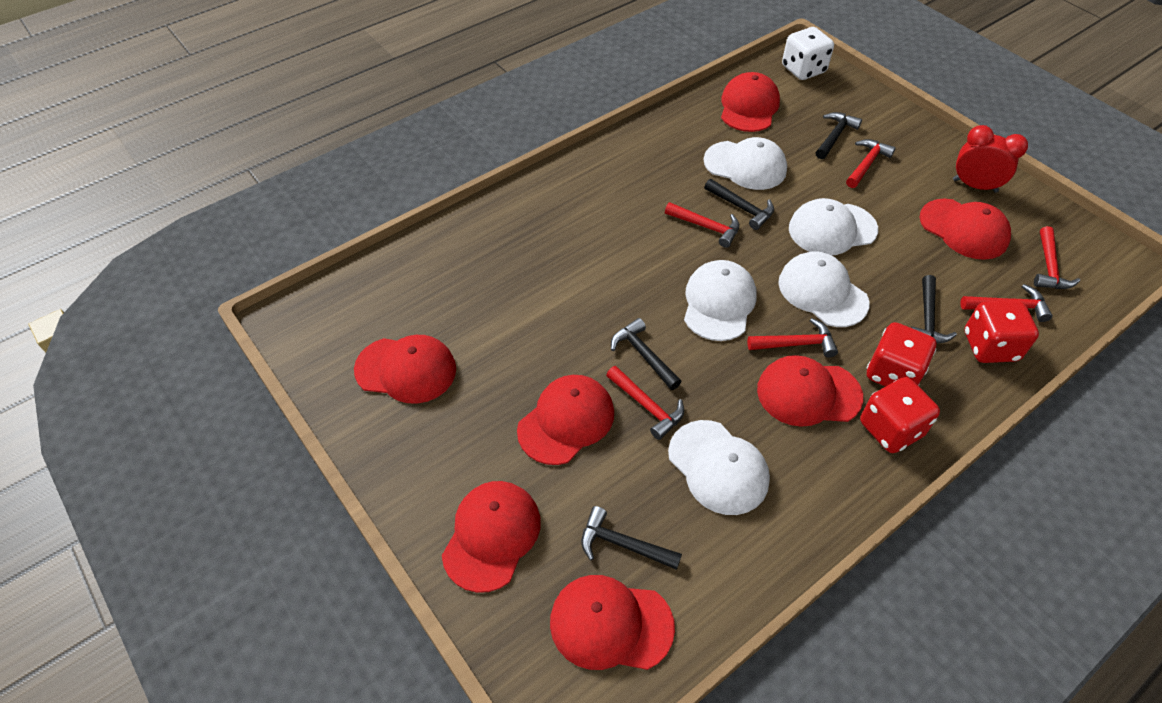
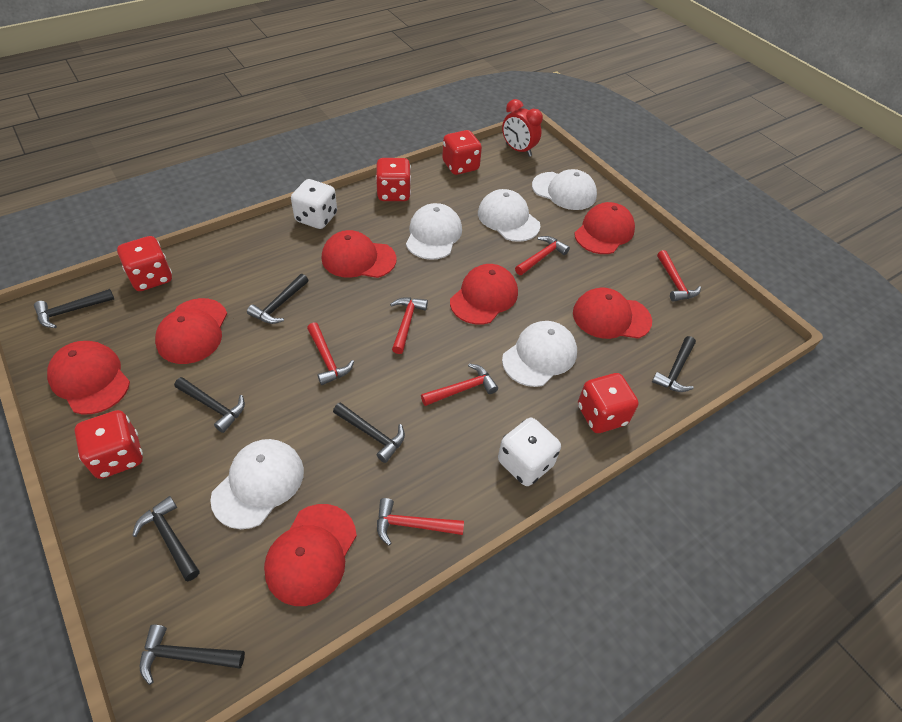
black hammer: 5 -> 7
red dice: 3 -> 5
white dice: 1 -> 2

